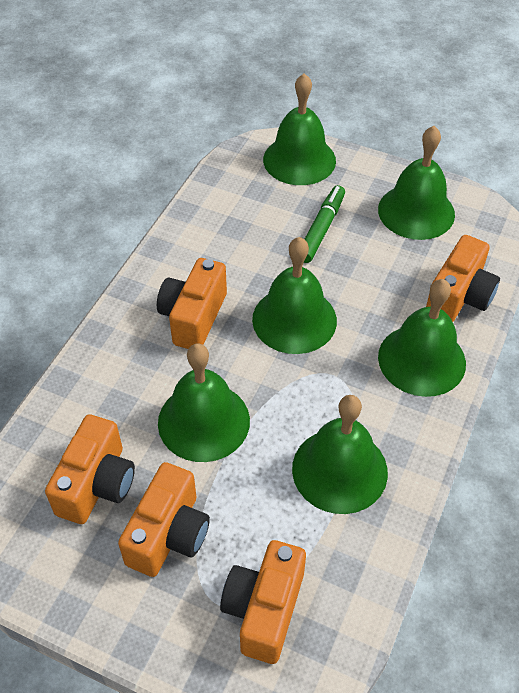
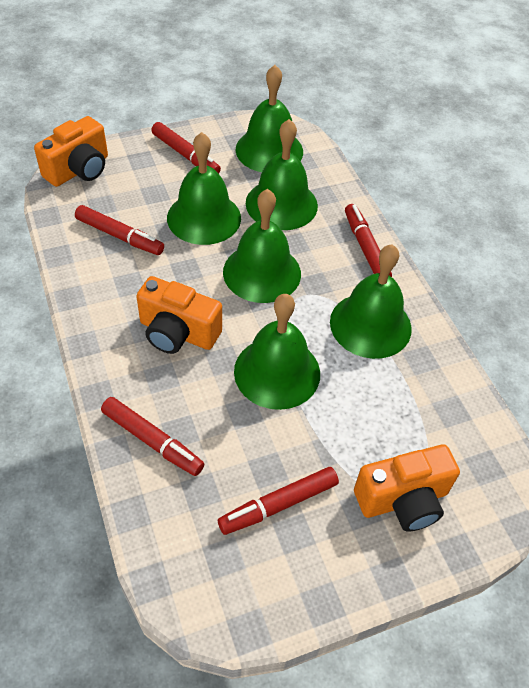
green marker: 1 -> 0
orange camera: 5 -> 3
red marker: 0 -> 5

